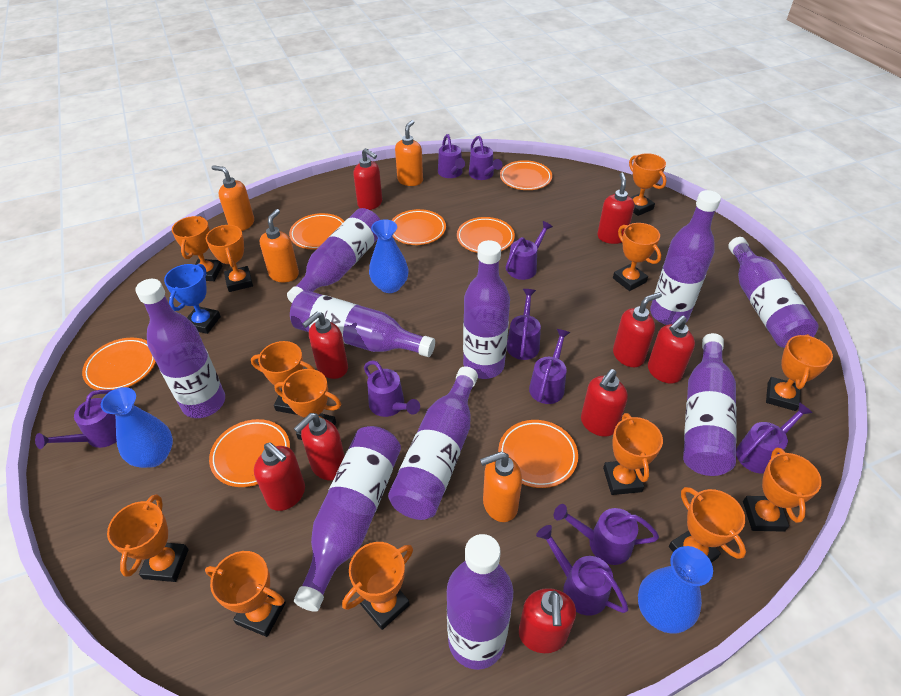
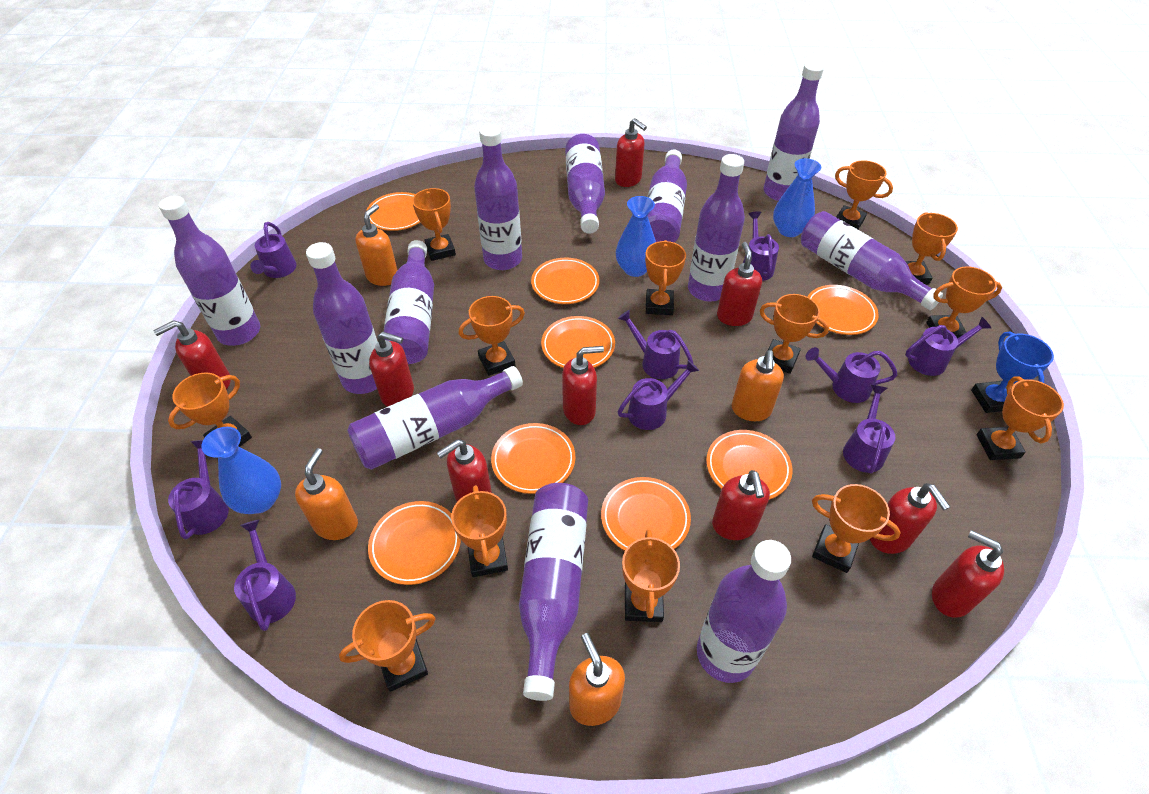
orange plate: 7 -> 8
purple bottle: 10 -> 12
purple watering can: 10 -> 9

